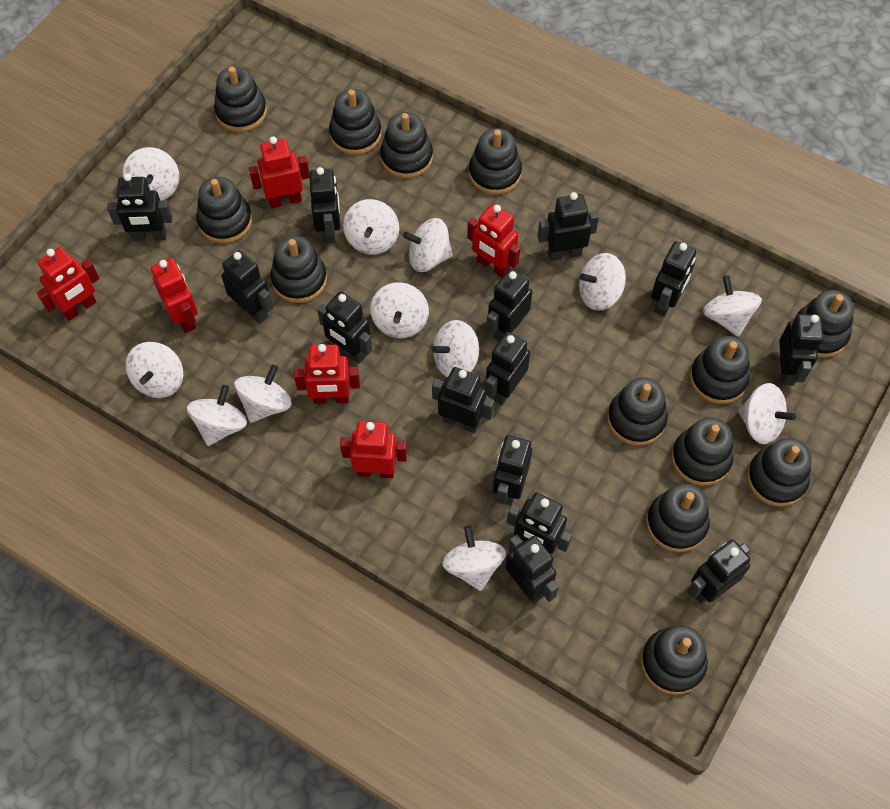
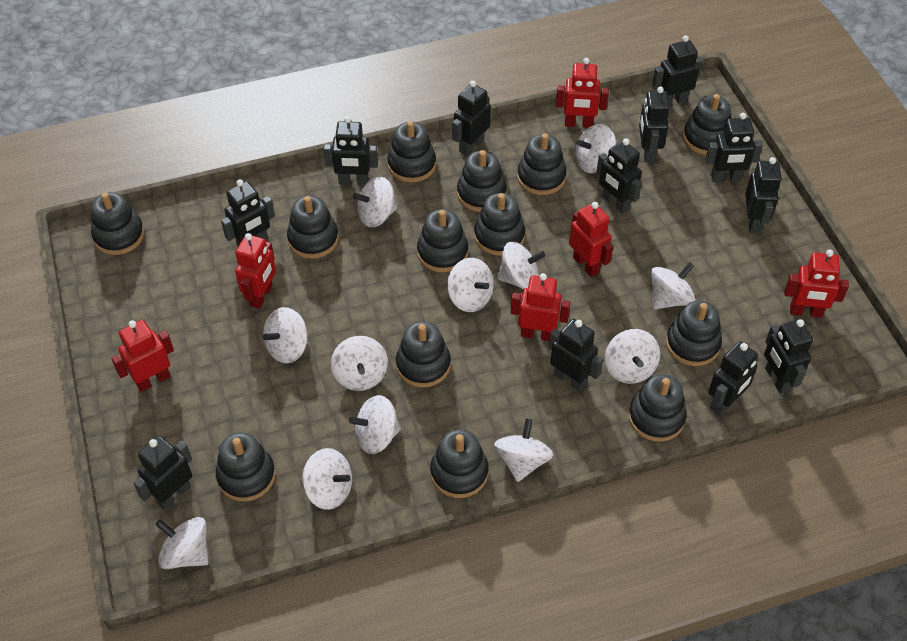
black robot: 14 -> 12

